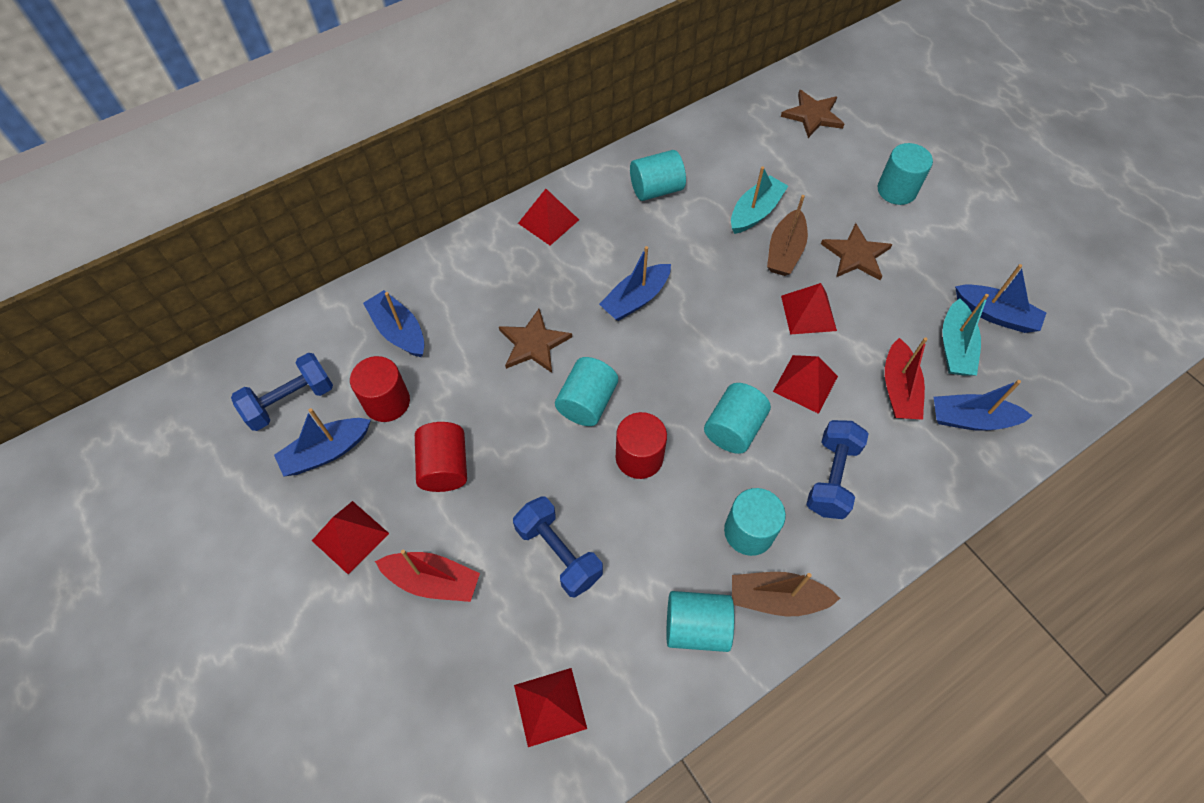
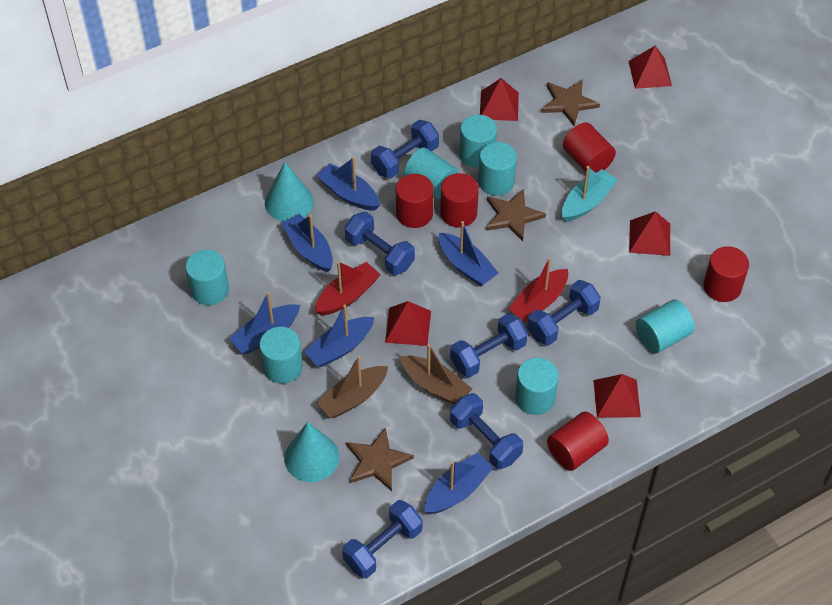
blue boat: 5 -> 6
blue dumbbell: 3 -> 6
red cylinder: 3 -> 5
turquoise boat: 2 -> 1
turquoise cone: 0 -> 2
turquoise cylinder: 6 -> 7

